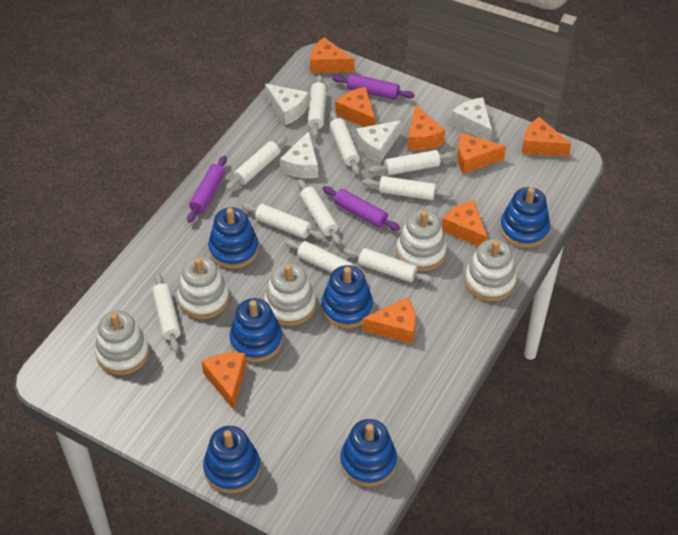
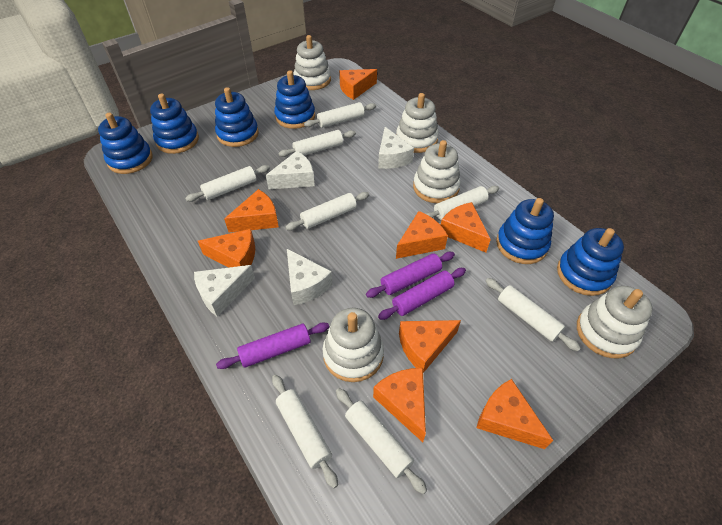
white rolling pin: 10 -> 8

